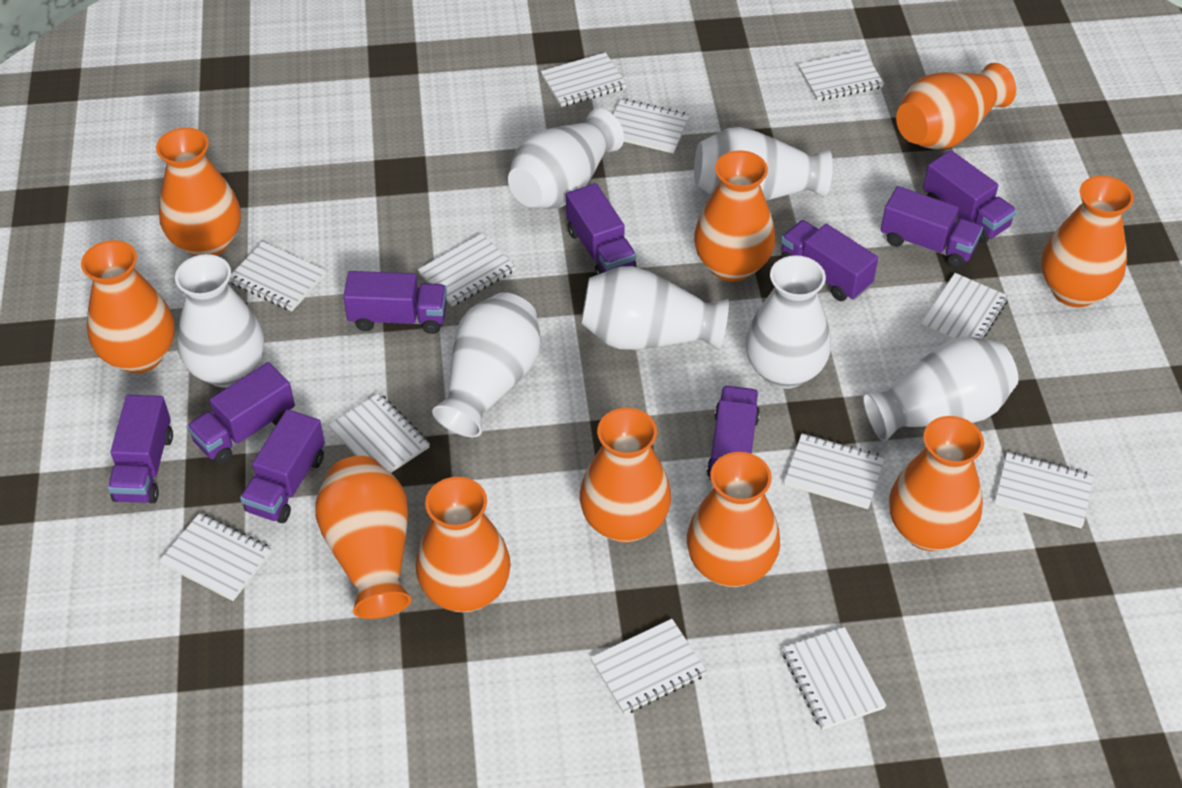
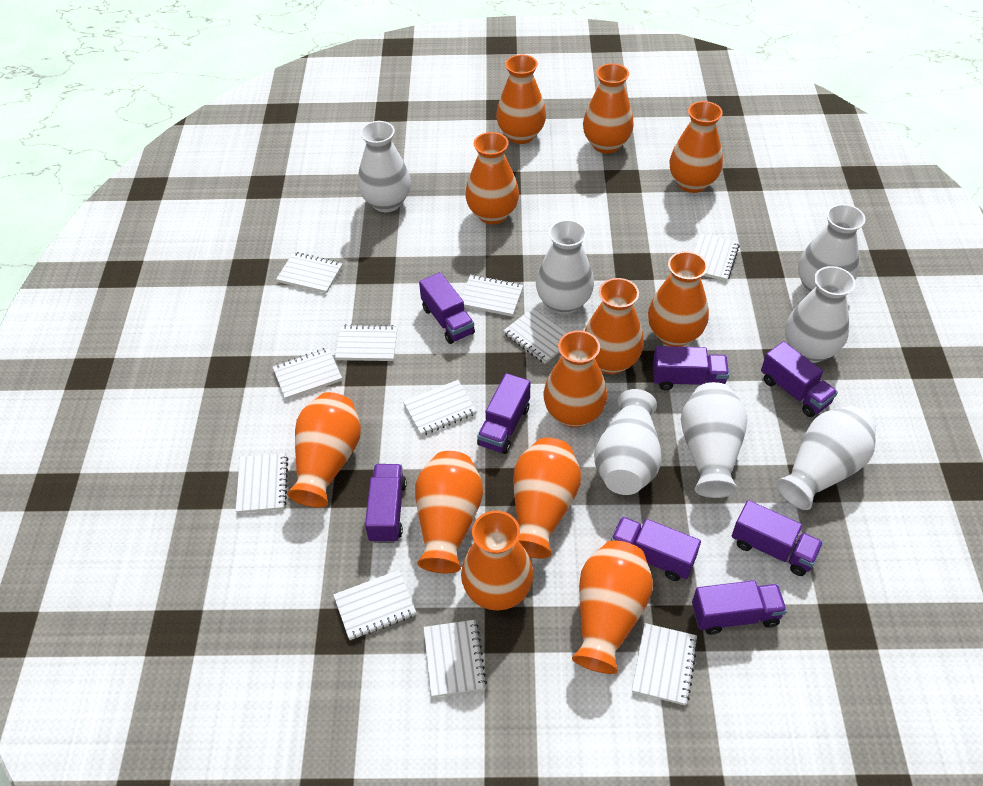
orange vase: 10 -> 12
purple truck: 9 -> 8
white notebook: 12 -> 11

